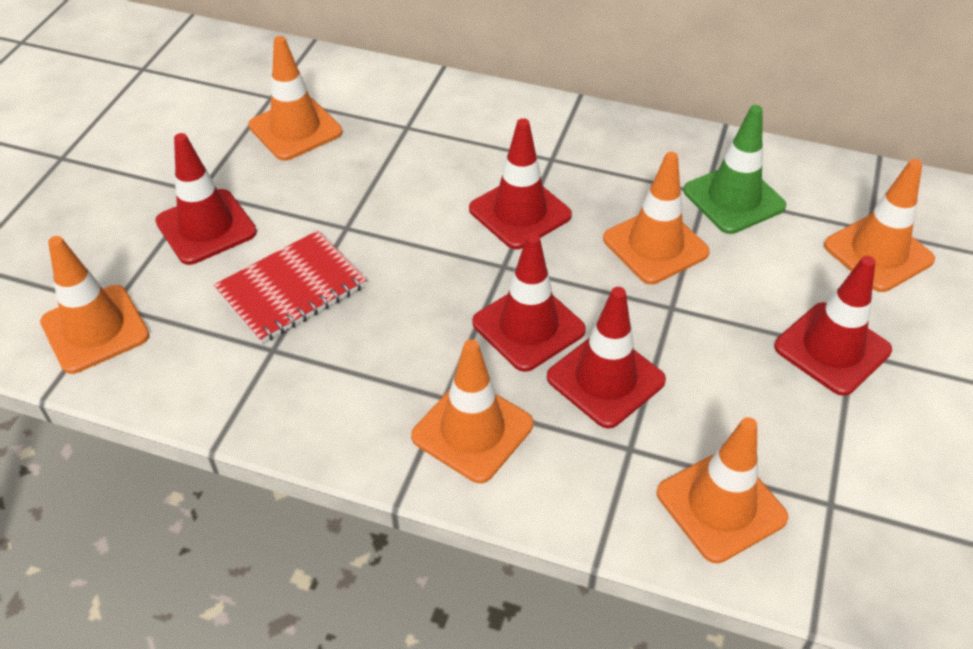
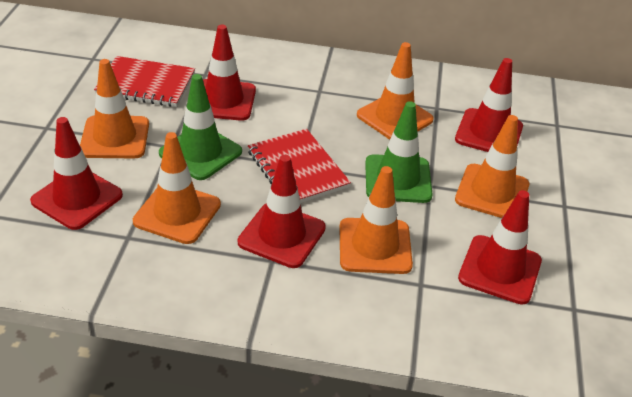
green traffic cone: 1 -> 2
orange traffic cone: 6 -> 5
red notebook: 1 -> 2

